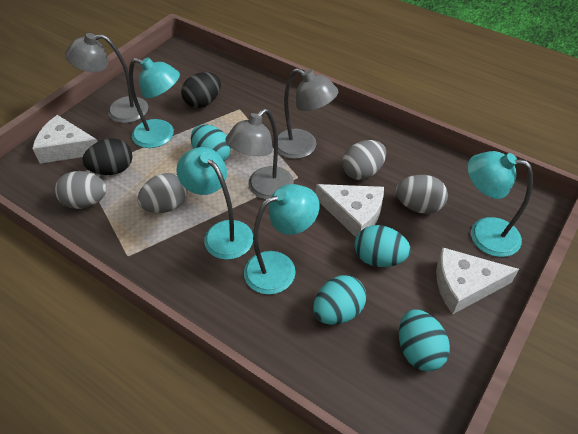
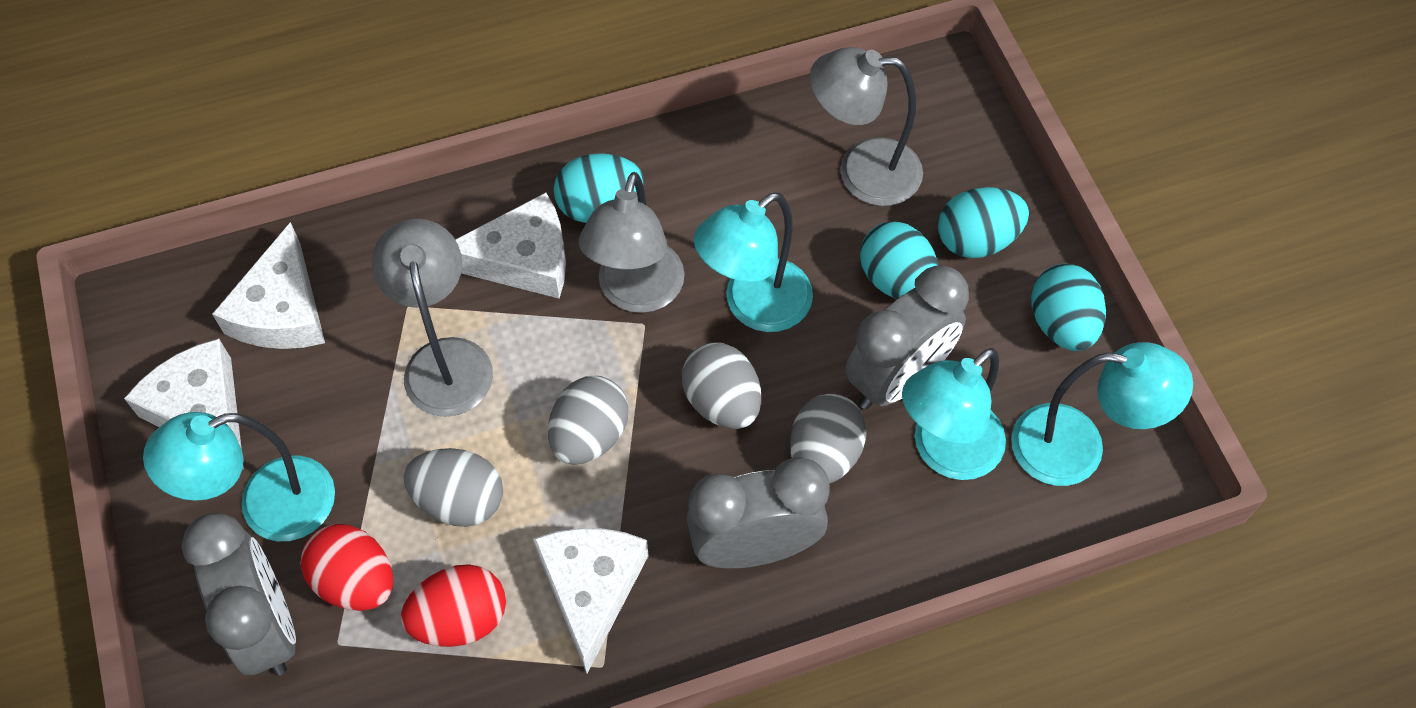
black egg: 2 -> 0
grey clock: 0 -> 3
red egg: 0 -> 2
white cheese: 3 -> 4

